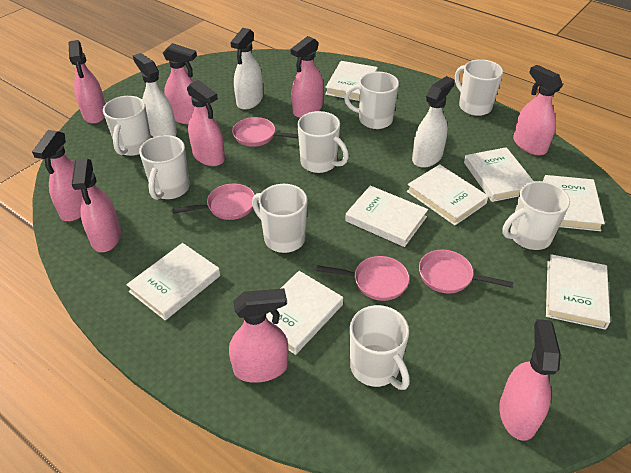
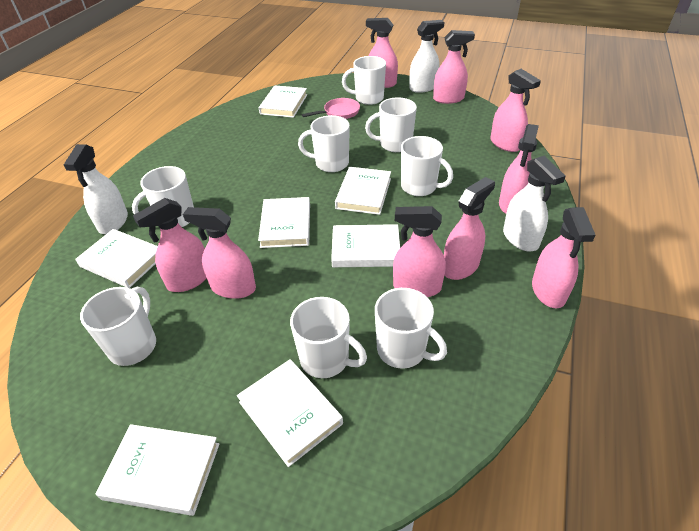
pink pan: 4 -> 1
white book: 8 -> 7

